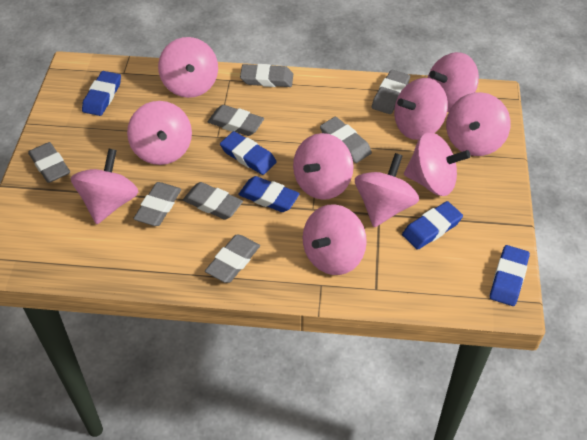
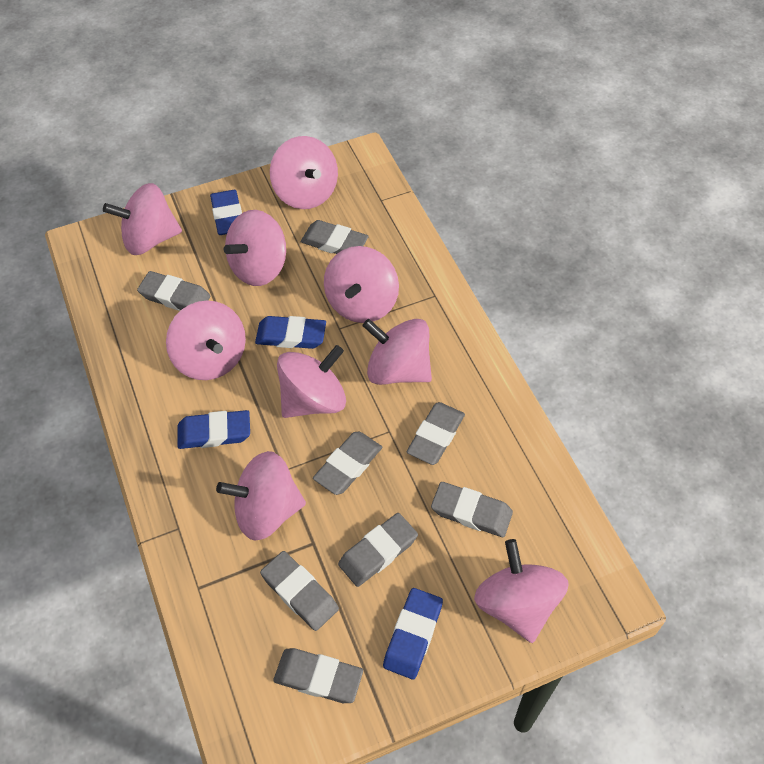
blue eraser: 5 -> 4
pink spinning top: 10 -> 9

